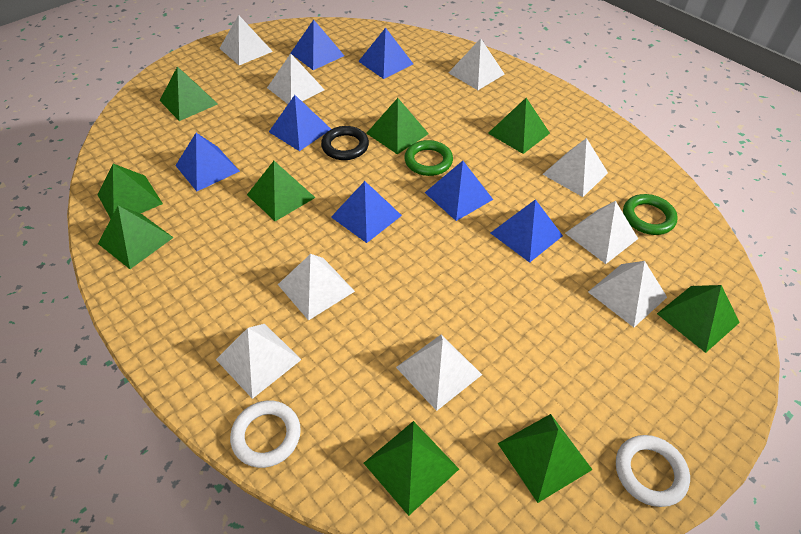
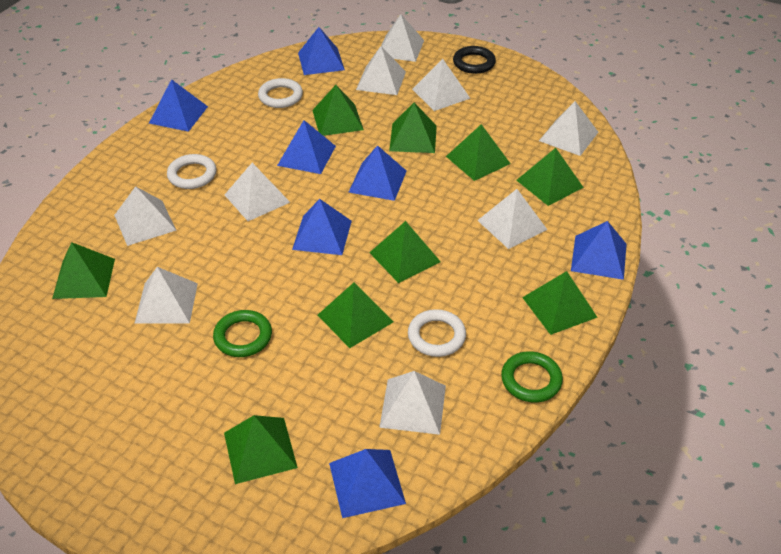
white ring: 2 -> 3

